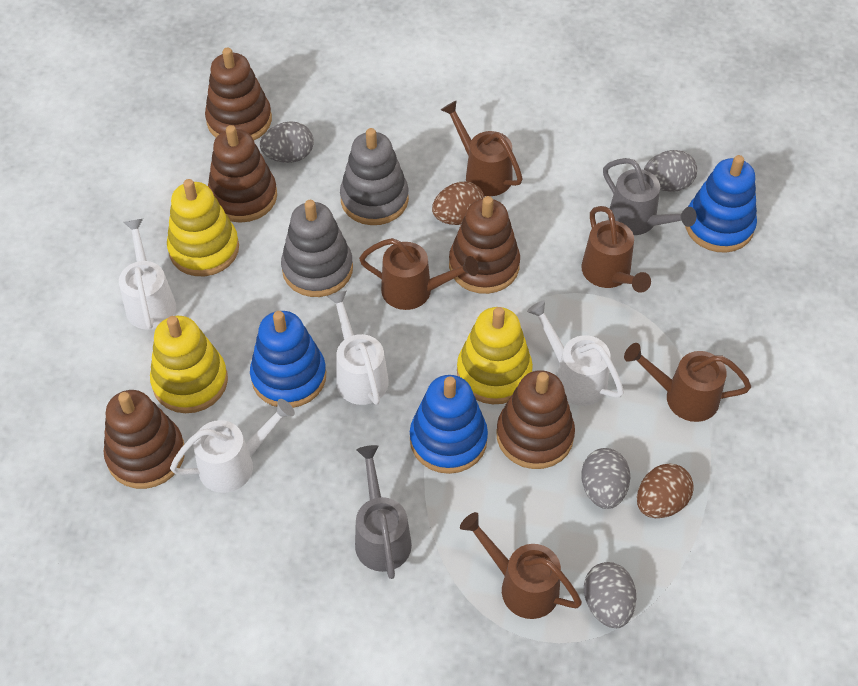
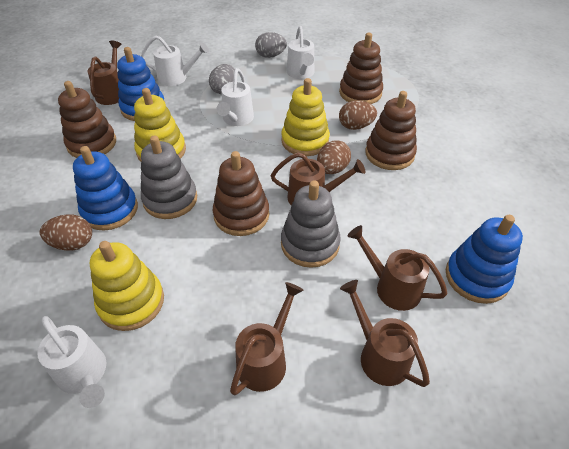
brown egg: 2 -> 3
brown stacking toy: 5 -> 4
grey egg: 4 -> 2
grey watering can: 2 -> 0

